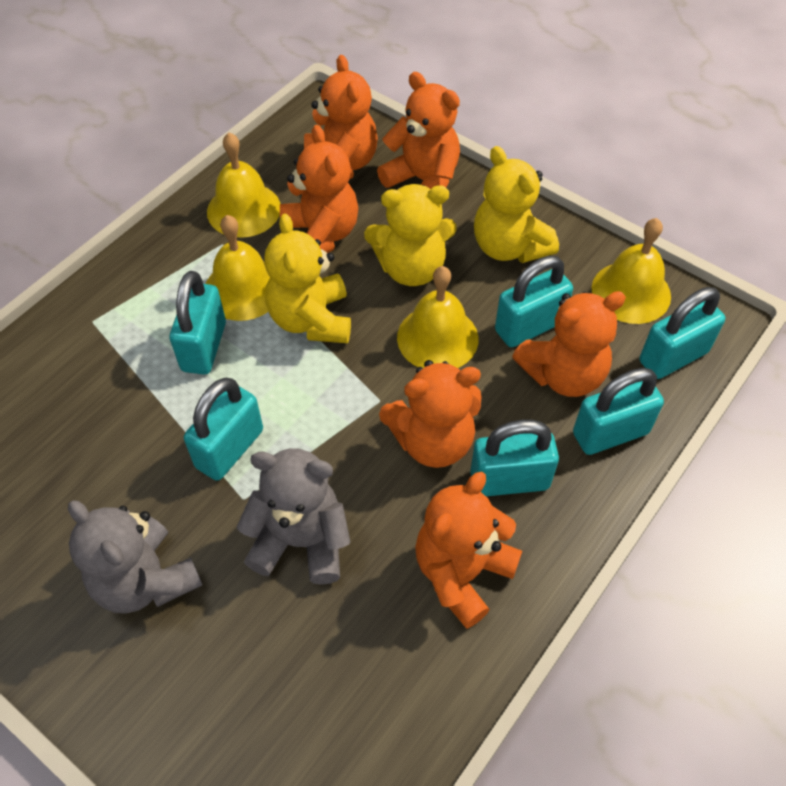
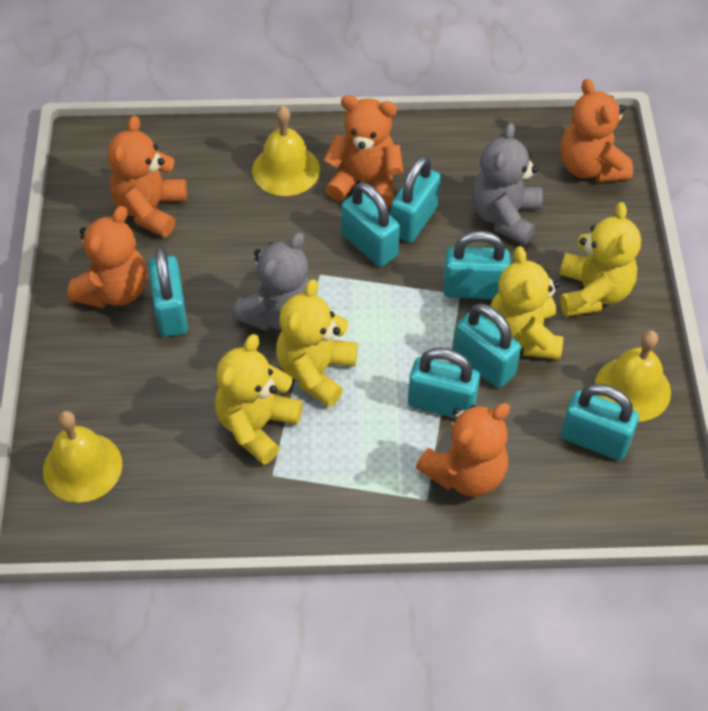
orange teddy bear: 6 -> 5
turquoise padlock: 6 -> 7
yellow bell: 4 -> 3
yellow teddy bear: 3 -> 4

